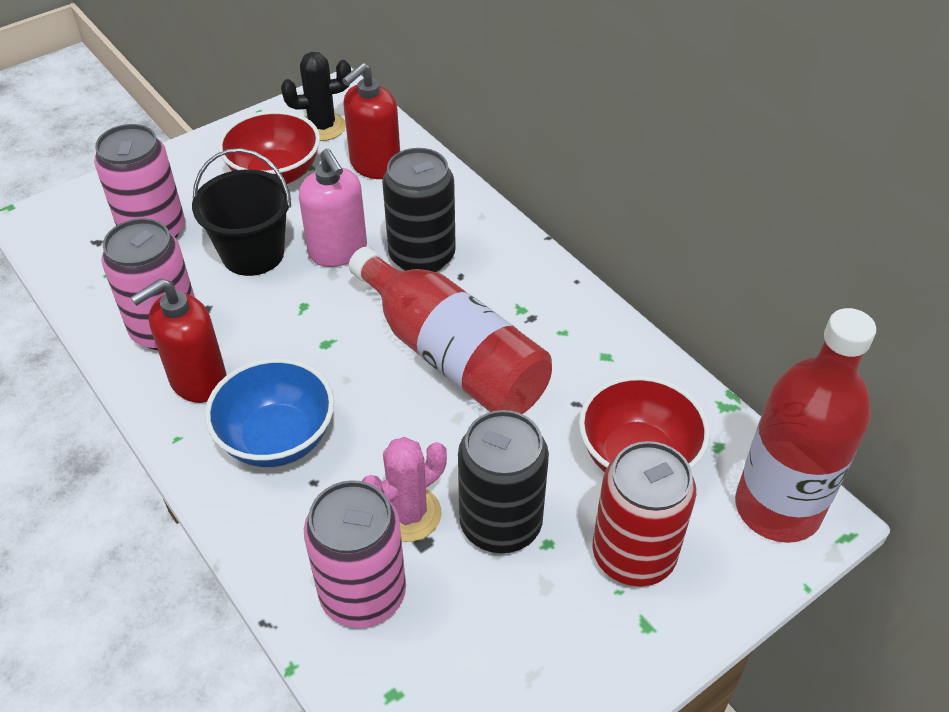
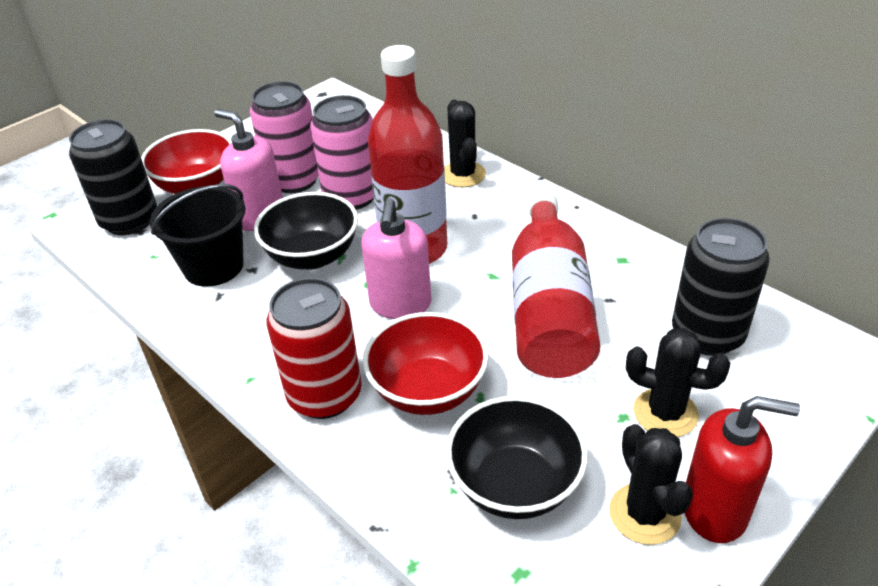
black bowl: 0 -> 2
black cactus: 1 -> 3
blue bowl: 1 -> 0
pink cactus: 1 -> 0
pink can: 3 -> 2
pink soap dispenser: 1 -> 2
red soap dispenser: 2 -> 1

